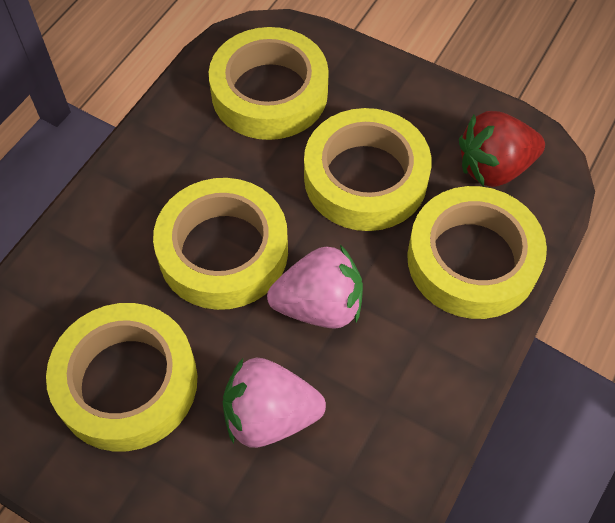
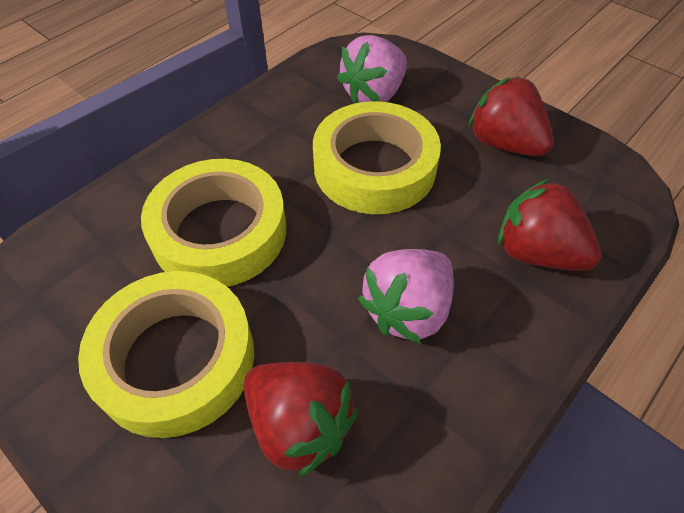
red strawberry: 1 -> 3
yellow tape: 5 -> 3

